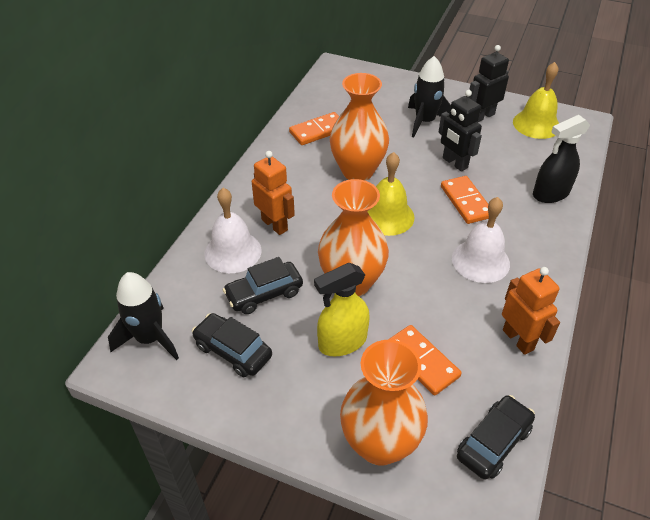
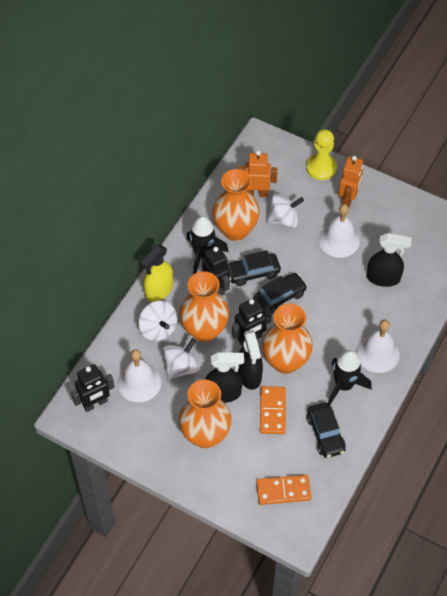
black robot: 2 -> 3
black spray bottle: 1 -> 3
orange domino: 3 -> 2
orange vase: 3 -> 4
white bell: 2 -> 3
white spinning top: 0 -> 3
yellow bell: 2 -> 0
yellow pawn: 0 -> 1

